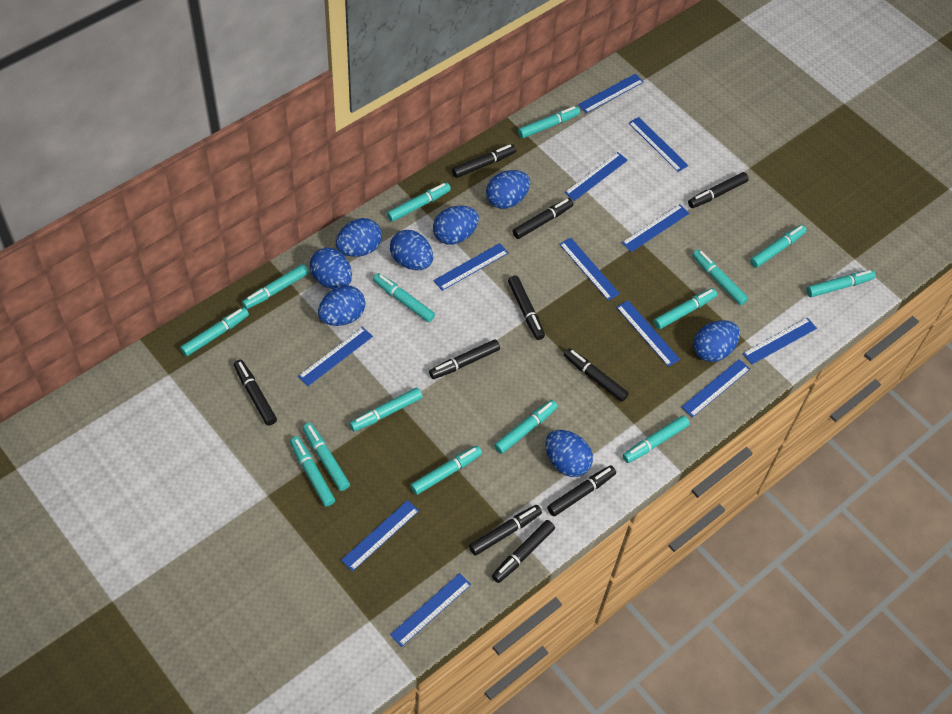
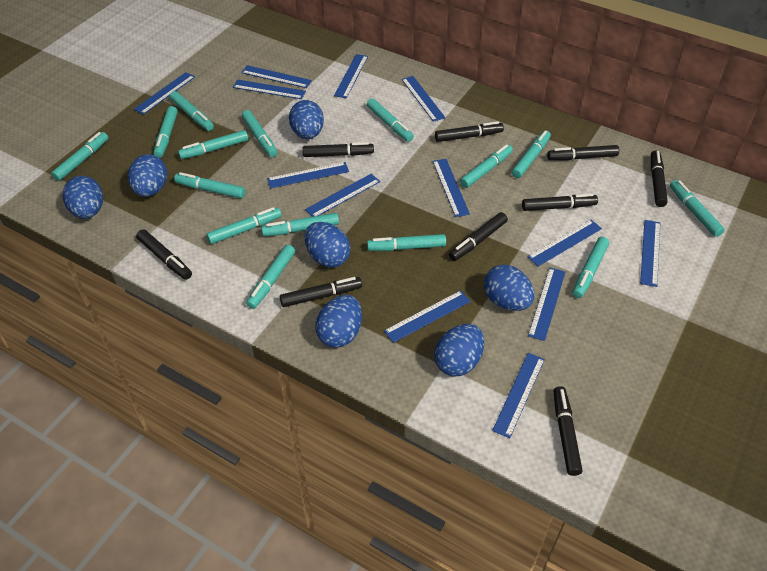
black marker: 10 -> 9
blue egg: 8 -> 7
blue ruler: 12 -> 13

